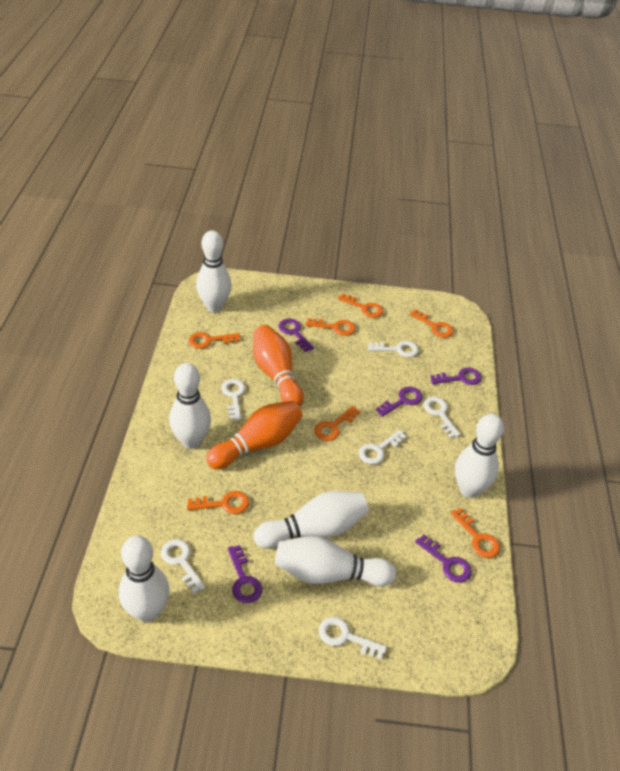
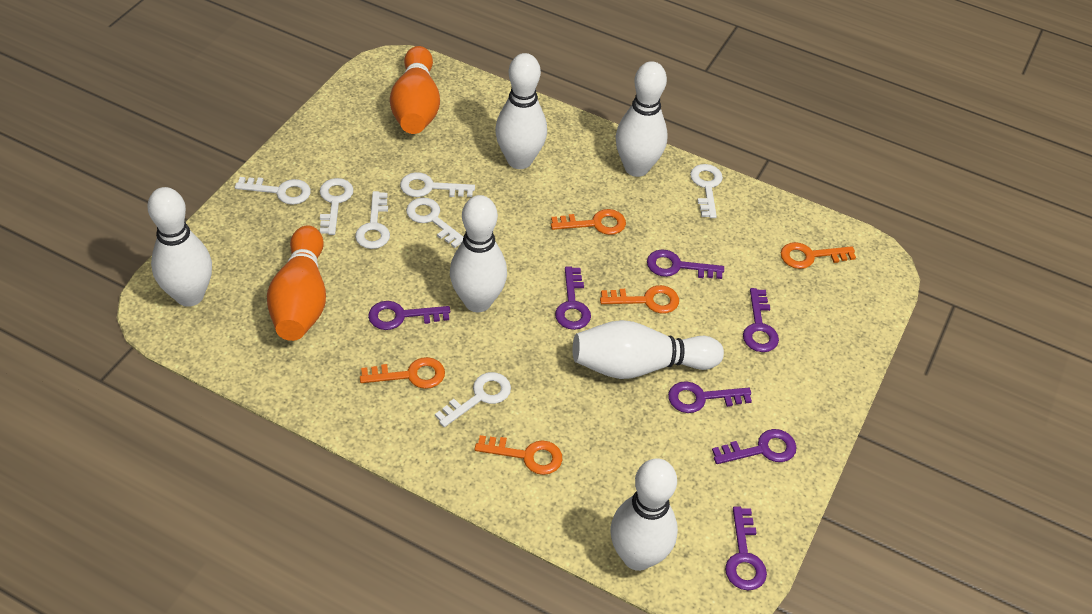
orange key: 7 -> 5
purple key: 5 -> 7
white key: 6 -> 7

